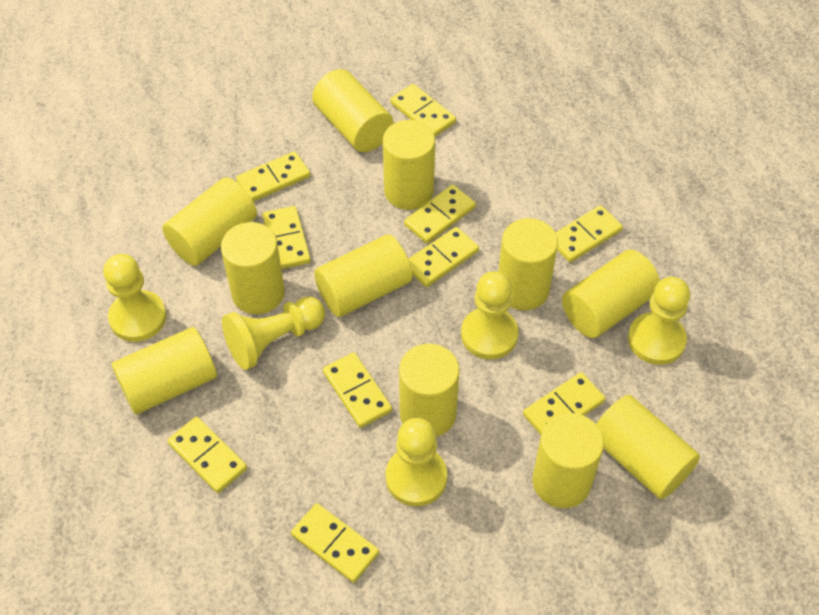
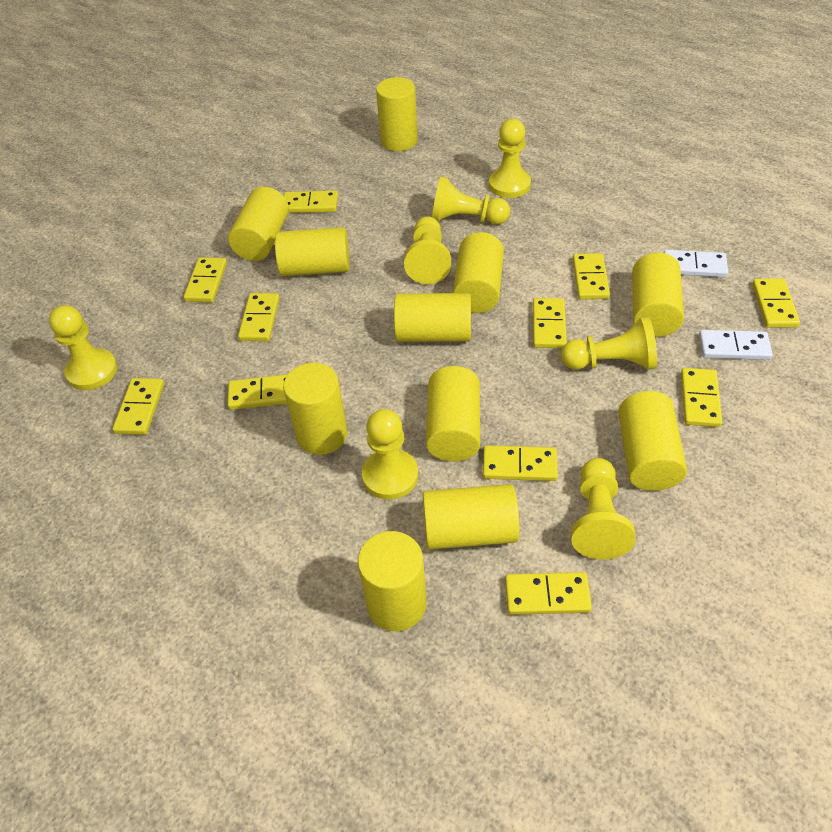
white domino: 0 -> 2
yellow domino: 10 -> 11
yellow pawn: 5 -> 7

